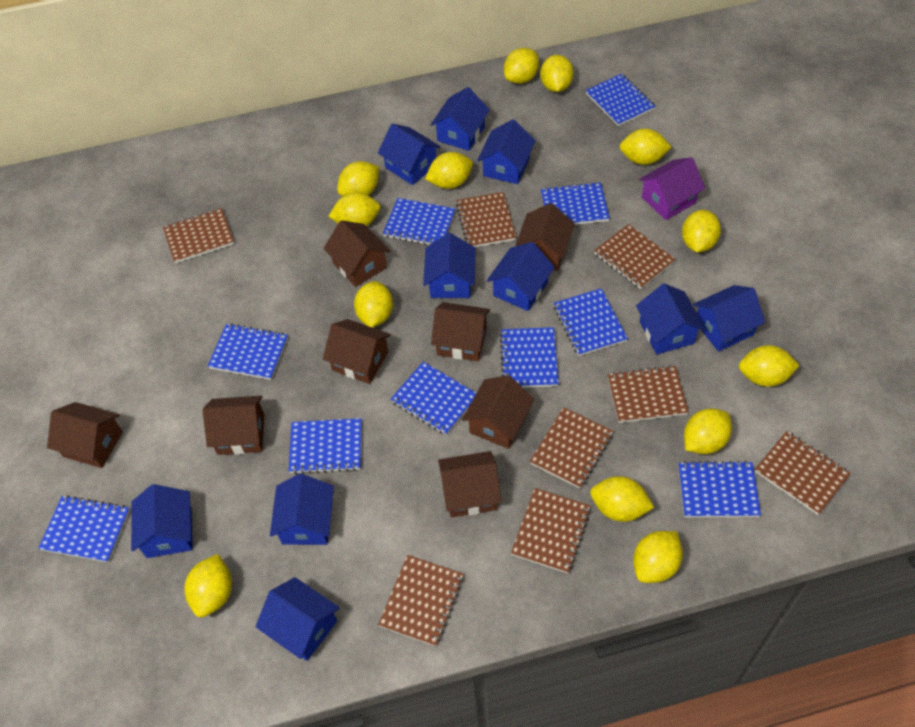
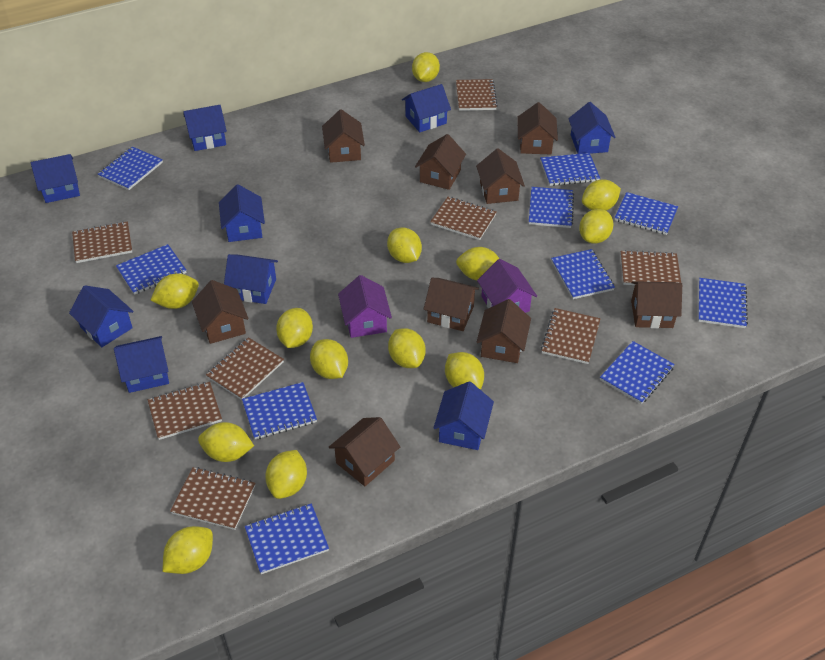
blue house: 10 -> 9
brown house: 8 -> 9
purple house: 1 -> 2

